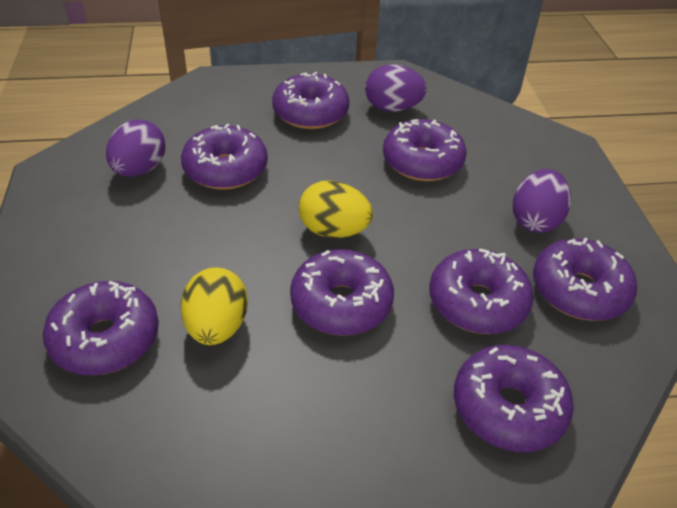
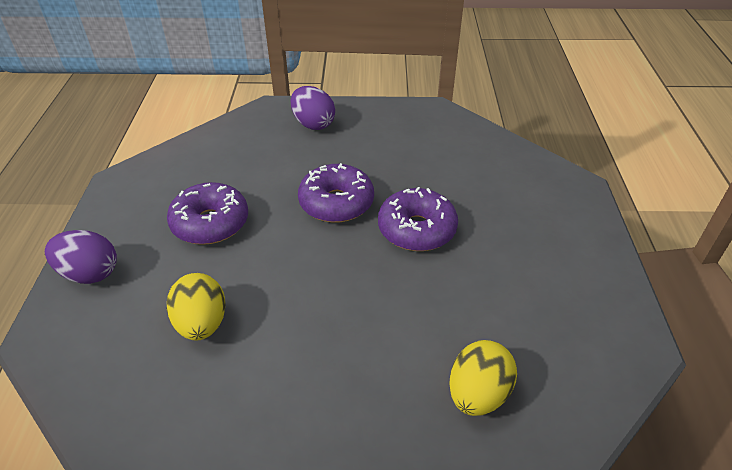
purple donut: 8 -> 3
purple egg: 3 -> 2

